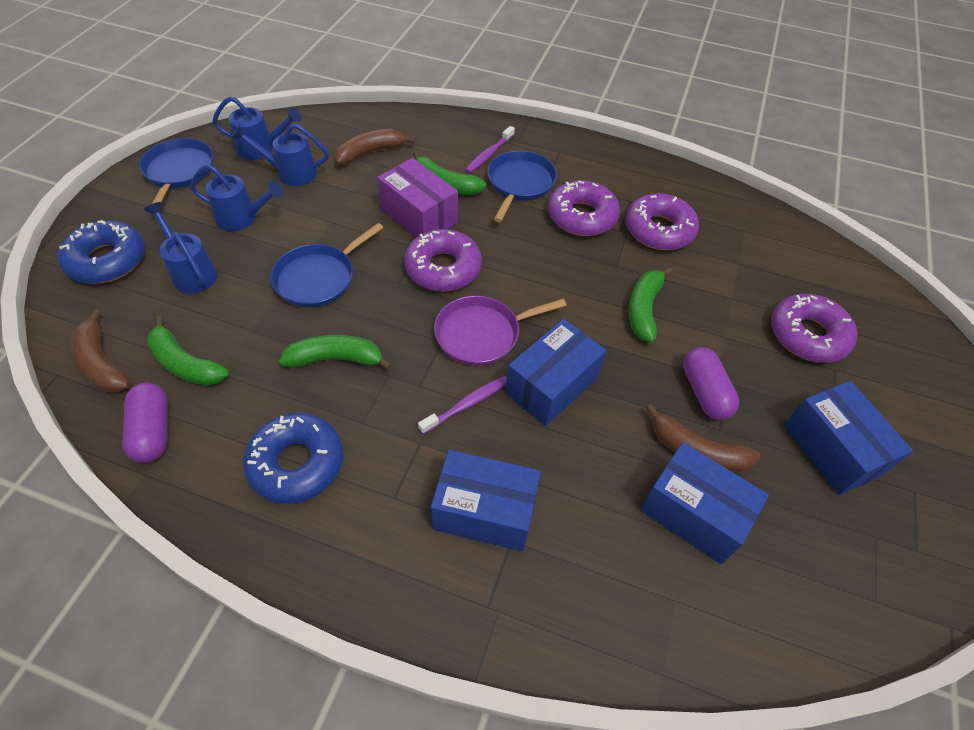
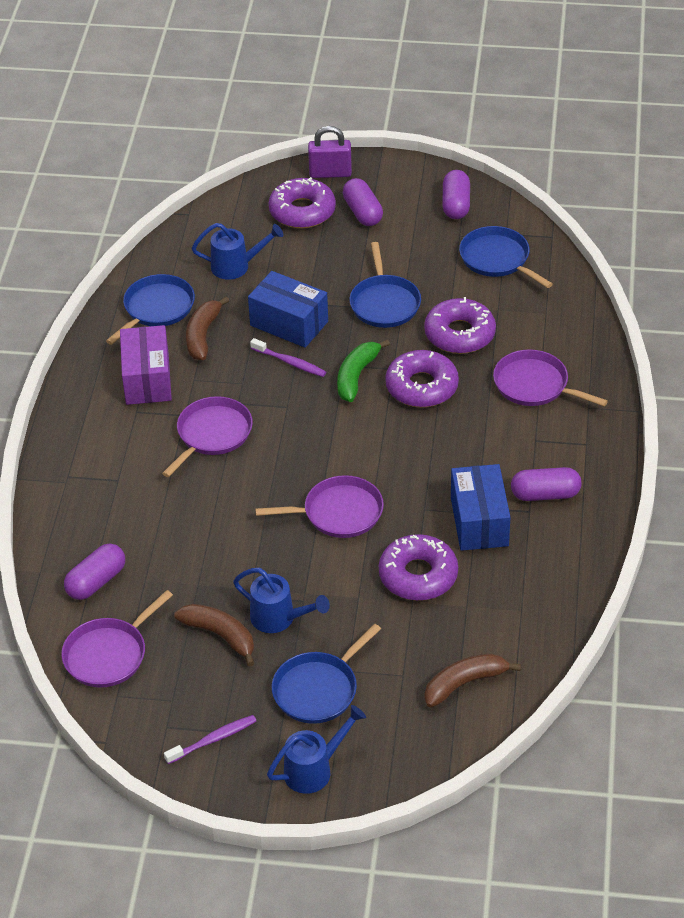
blue box: 4 -> 2
blue donut: 2 -> 0
blue pan: 3 -> 4
blue watering can: 4 -> 3
green banana: 4 -> 1
purple capsule: 2 -> 4
purple padlock: 0 -> 1
purple pan: 1 -> 4

